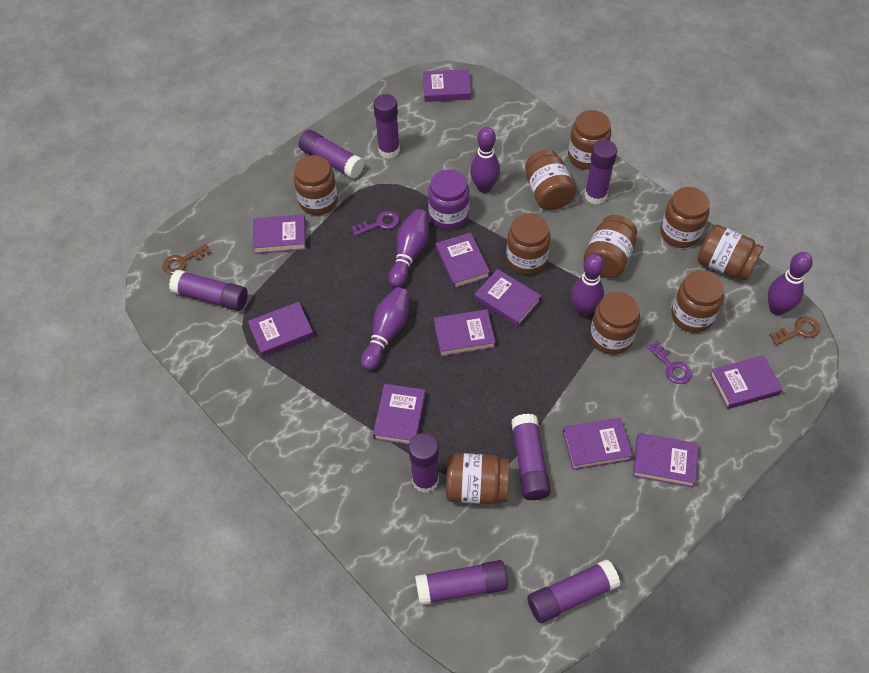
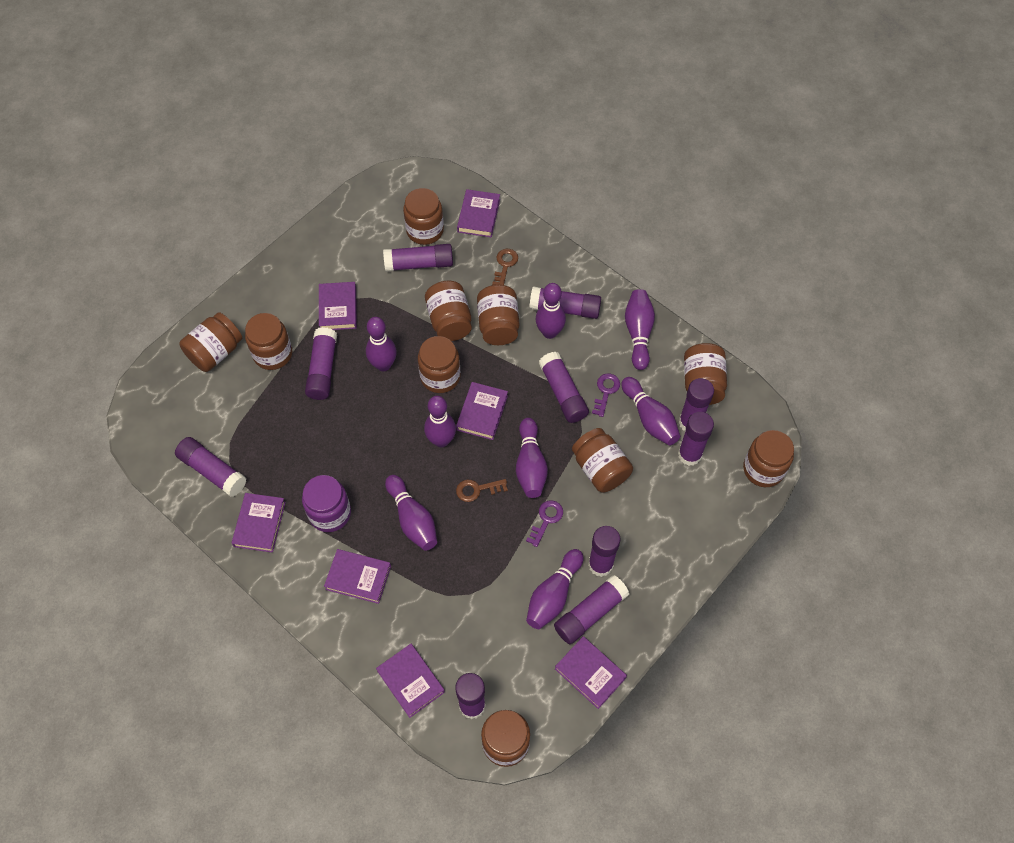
purple book: 10 -> 7
purple bowling pin: 5 -> 8
purple glue stick: 8 -> 10

